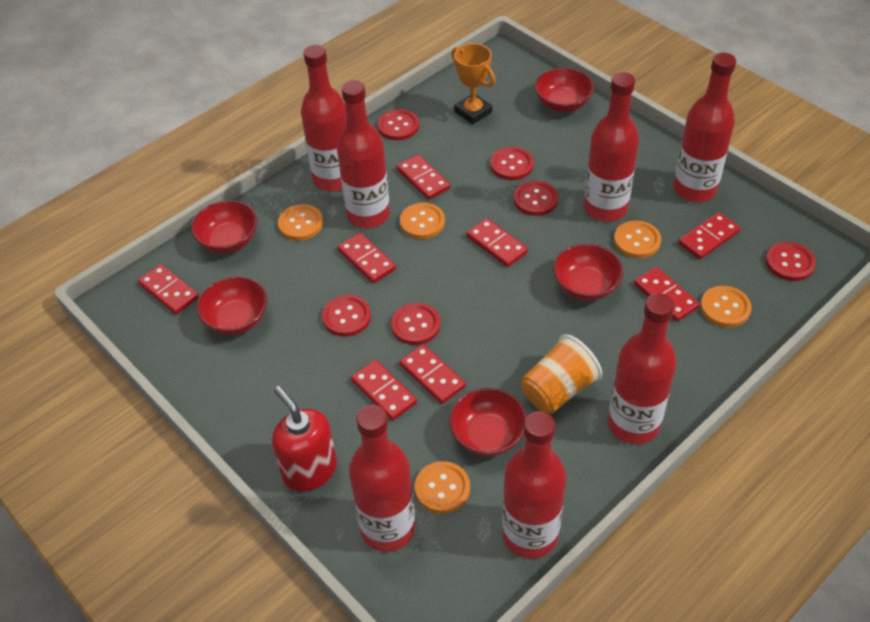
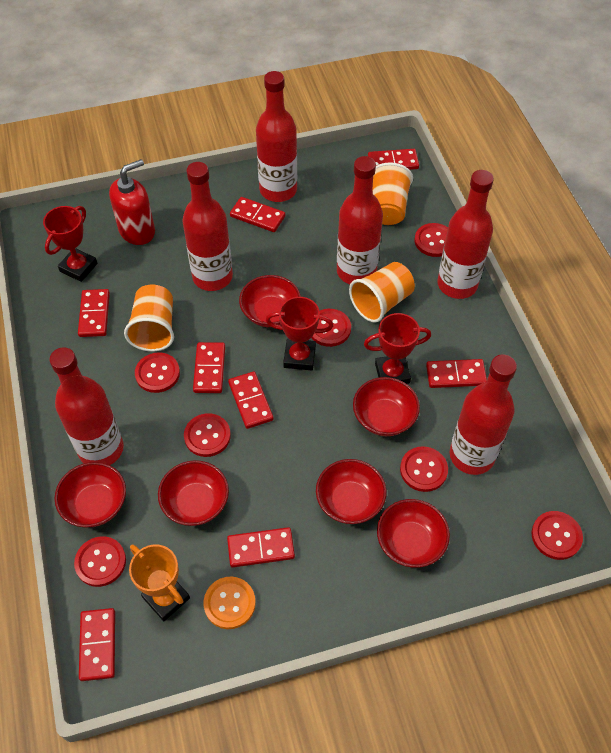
orange button: 5 -> 1
orange cup: 1 -> 3
red bottle: 7 -> 6
red bowl: 5 -> 6
red button: 6 -> 7
red trophy: 0 -> 3

